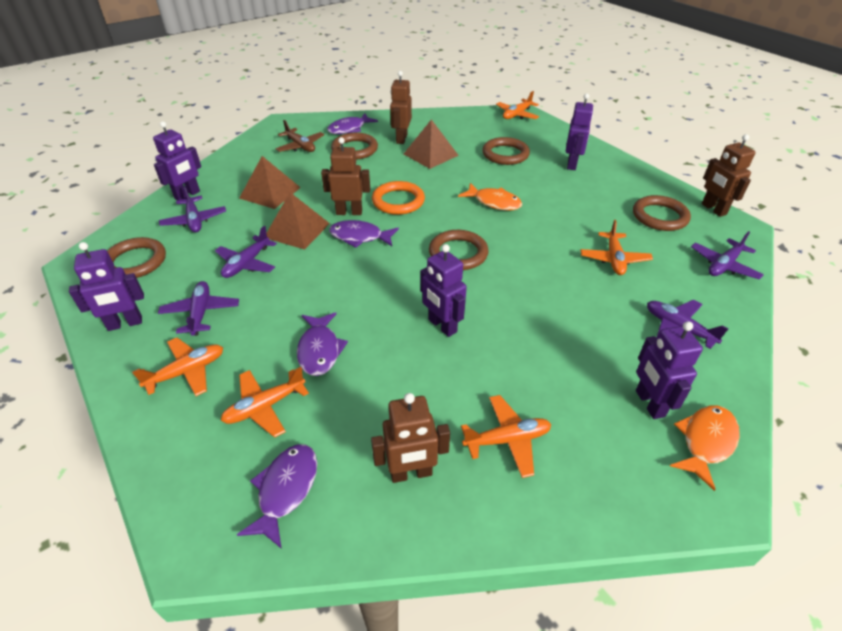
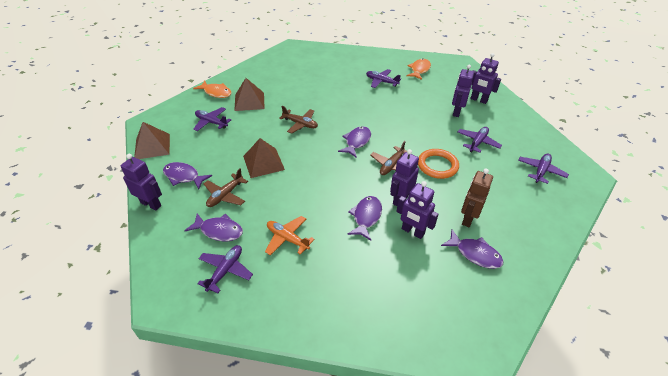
brown plane: 1 -> 3
brown ring: 5 -> 0
brown robot: 4 -> 1
orange plane: 5 -> 1
purple fish: 4 -> 5

